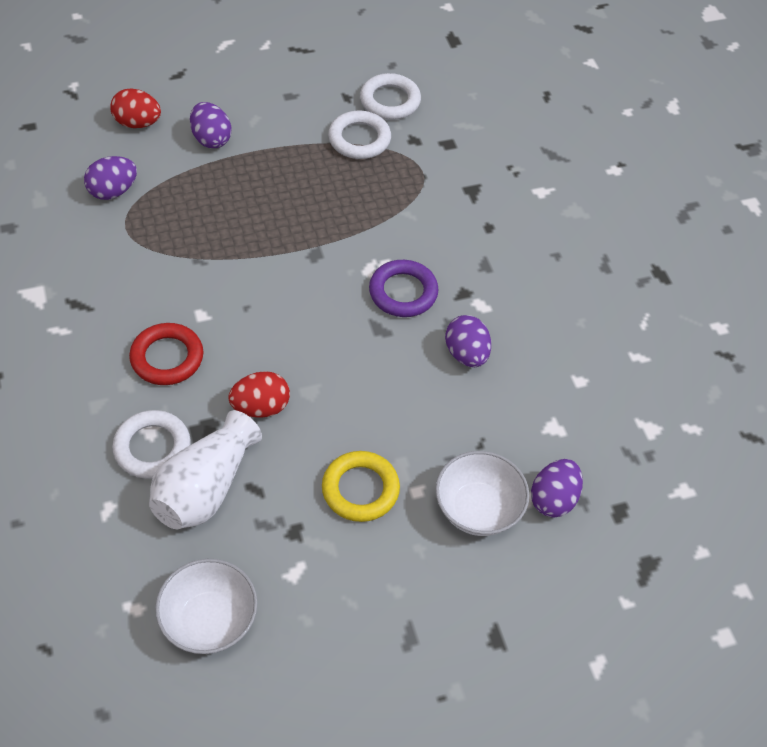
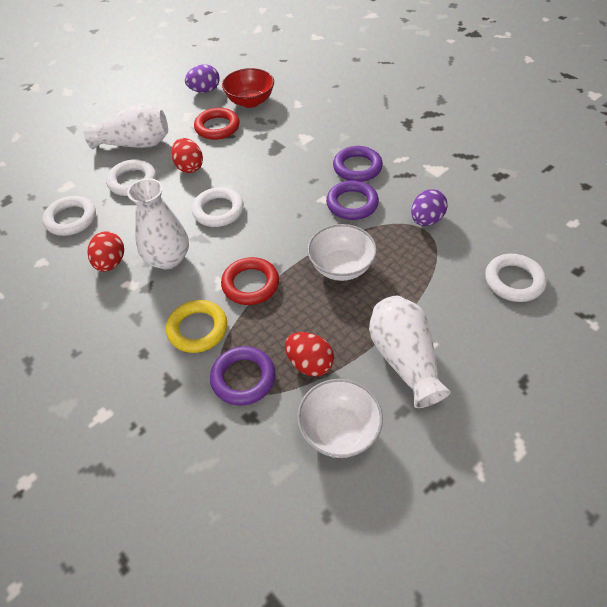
purple egg: 4 -> 2
purple ring: 1 -> 3
red bowl: 0 -> 1
red egg: 2 -> 3
red ring: 1 -> 2
white ring: 3 -> 4
white vase: 1 -> 3

